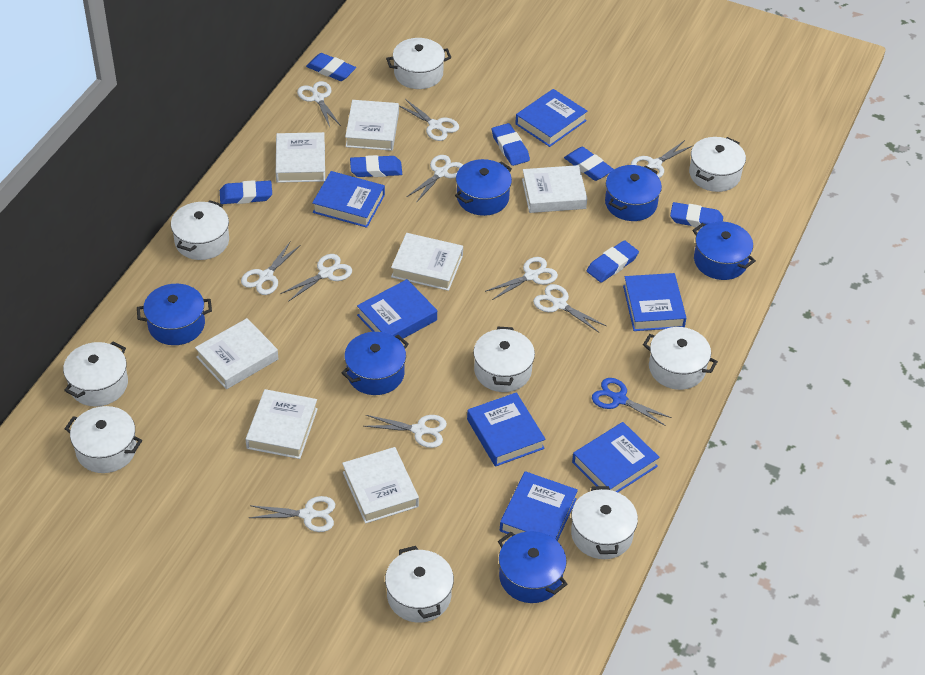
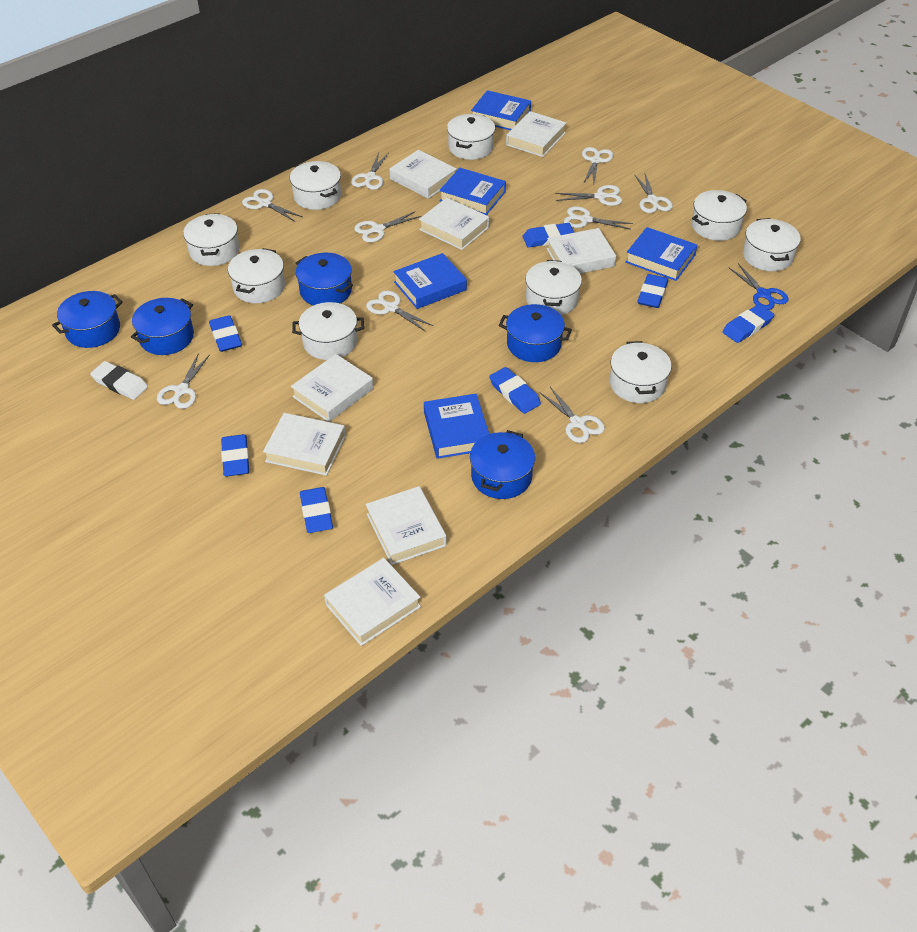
blue book: 7 -> 5
blue pot: 6 -> 5
white book: 7 -> 8
white eraser: 0 -> 1

